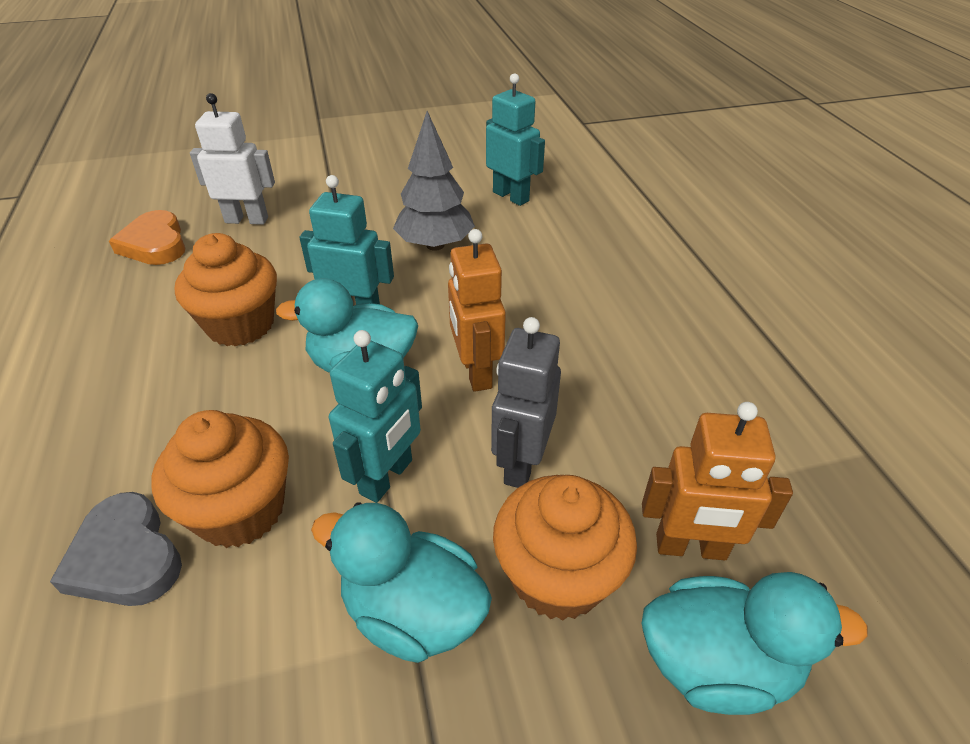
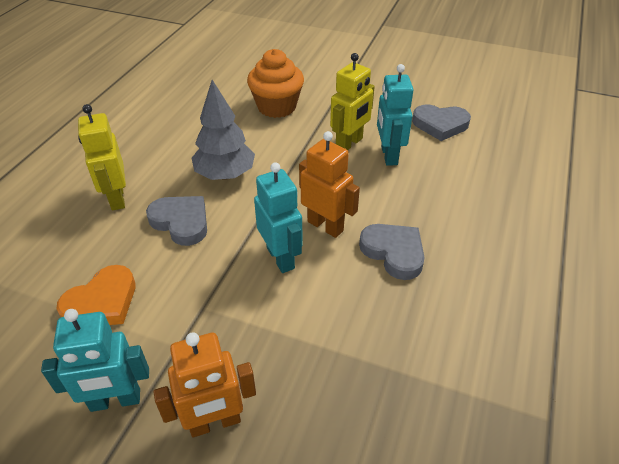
grey heart: 1 -> 3
grey robot: 1 -> 0
orange cupcake: 3 -> 1
turquoise duck: 3 -> 0
white robot: 1 -> 0
yellow robot: 0 -> 2

